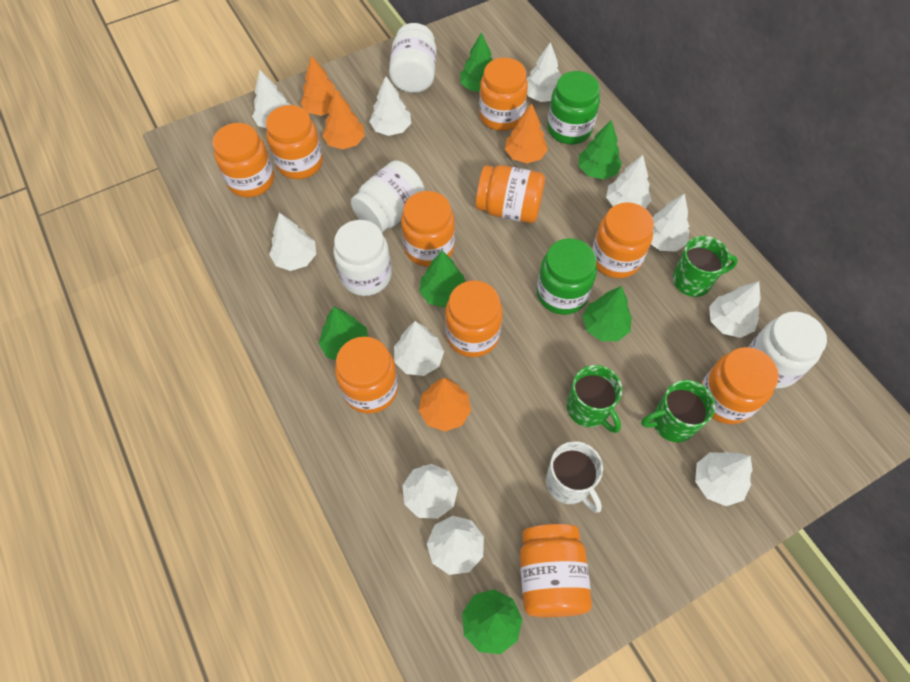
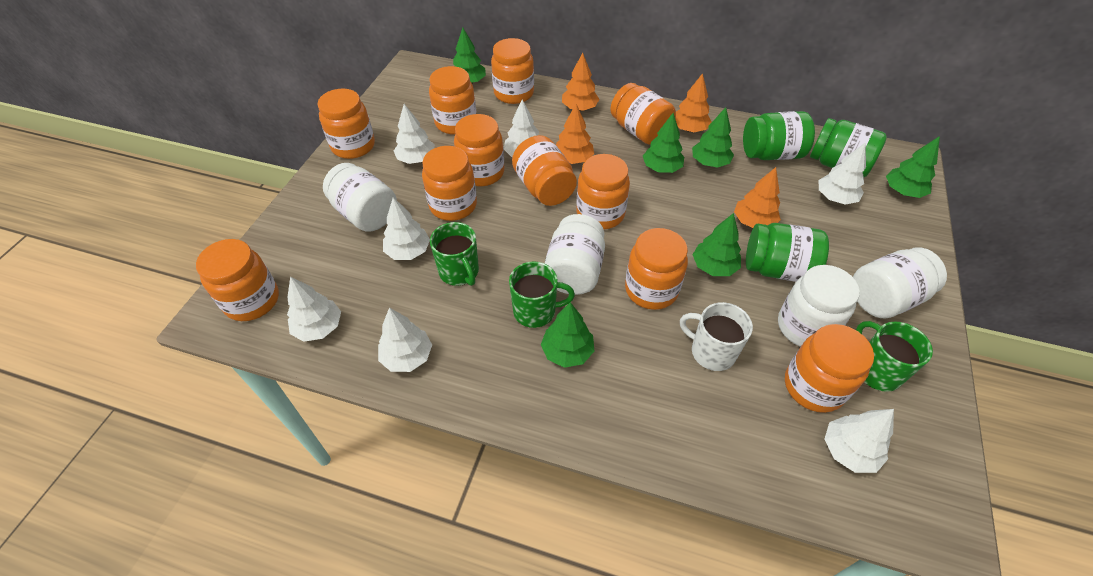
green jar: 2 -> 3
orange jar: 10 -> 11
white tree: 11 -> 7

